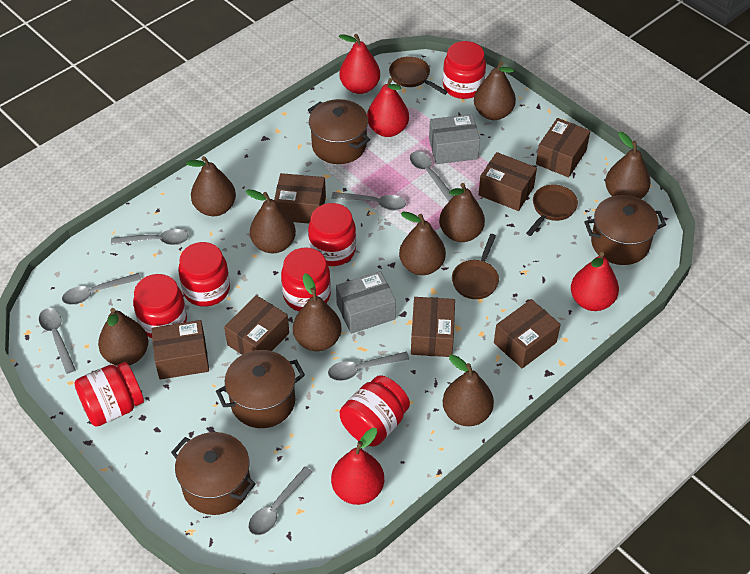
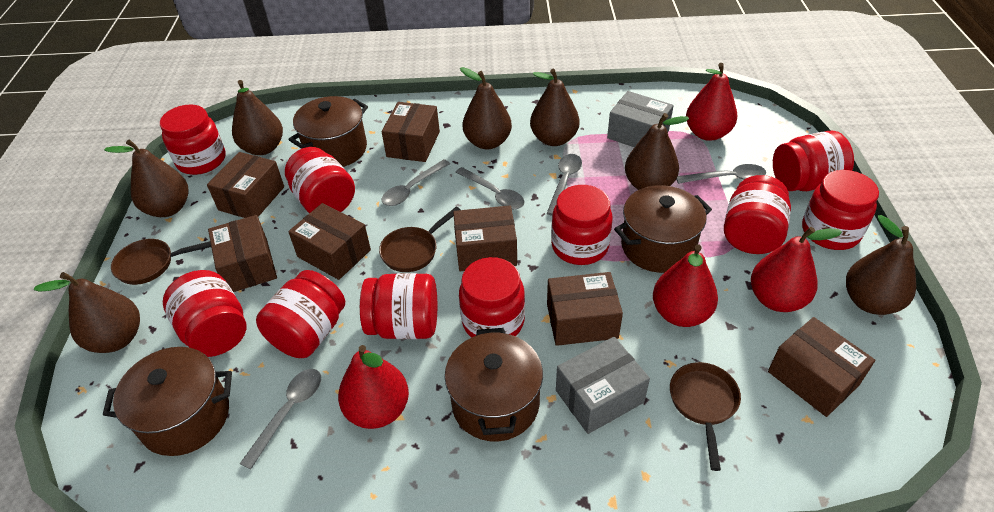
brown pear: 9 -> 7
grey spoon: 7 -> 5
red jar: 7 -> 10

